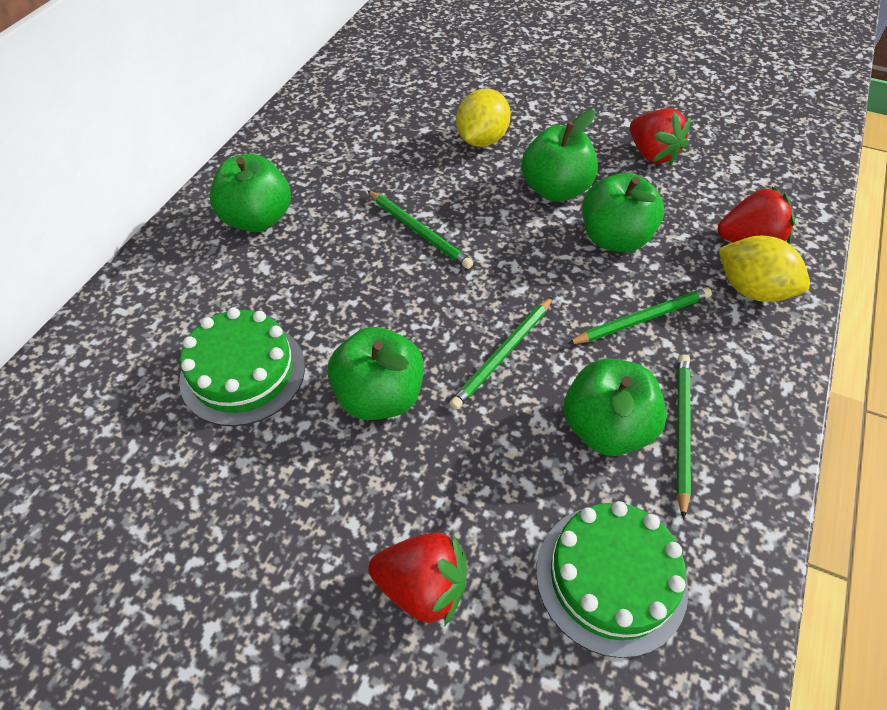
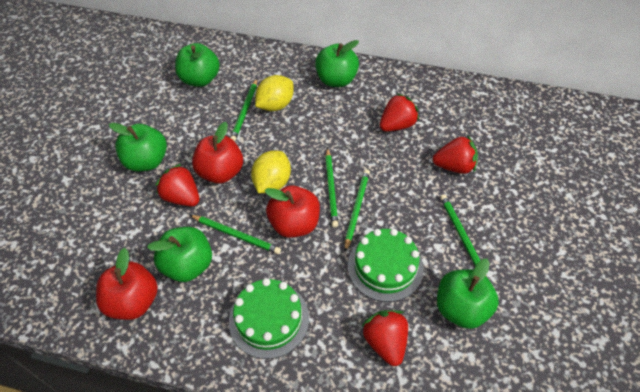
green pencil: 4 -> 5
red apple: 0 -> 3
red strawberry: 3 -> 4

